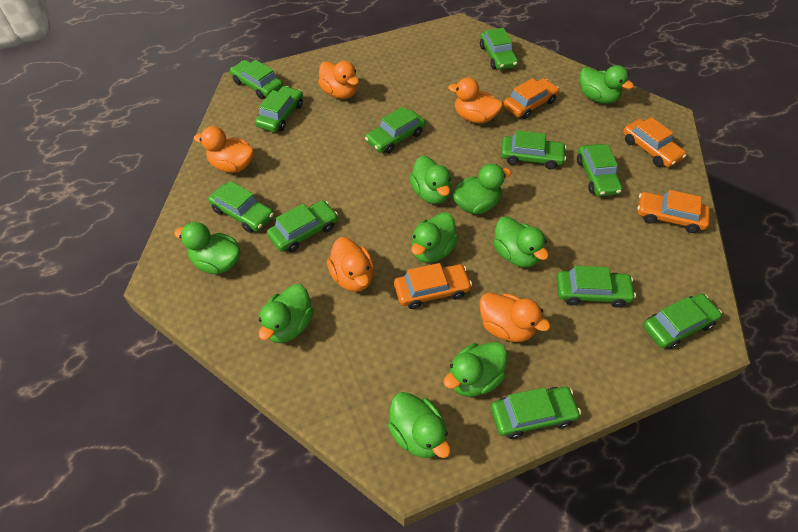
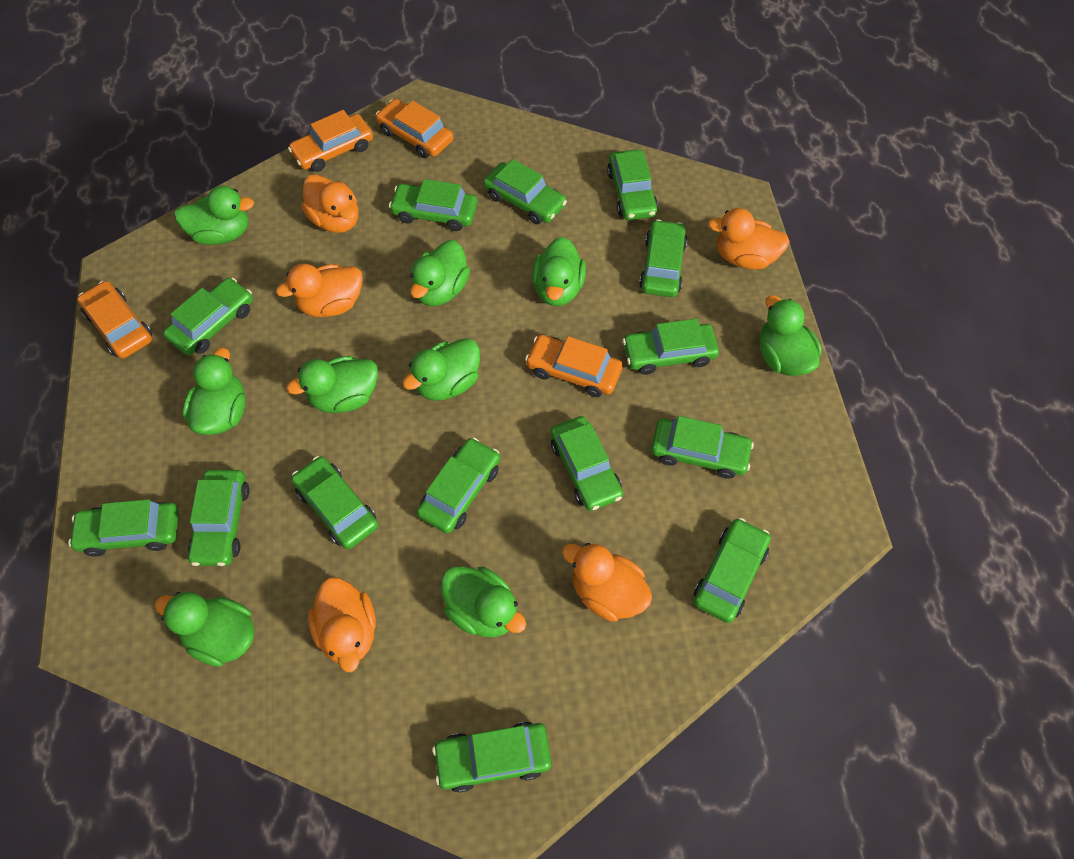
green car: 11 -> 14

